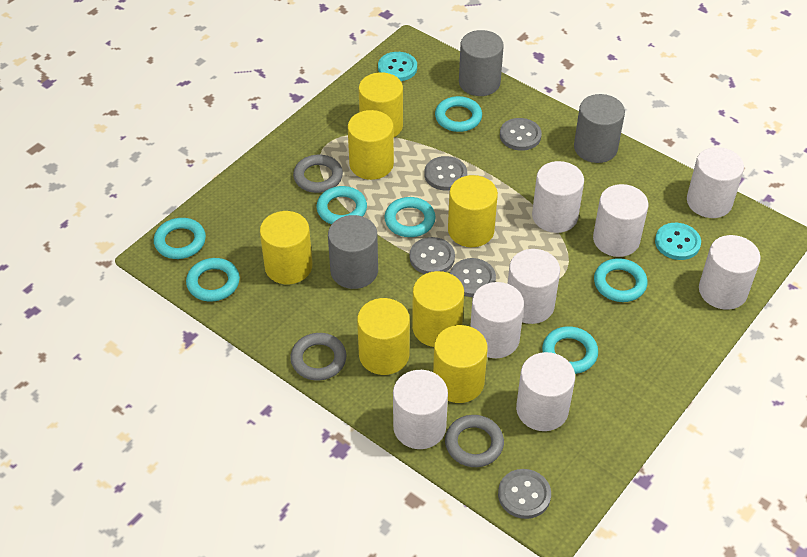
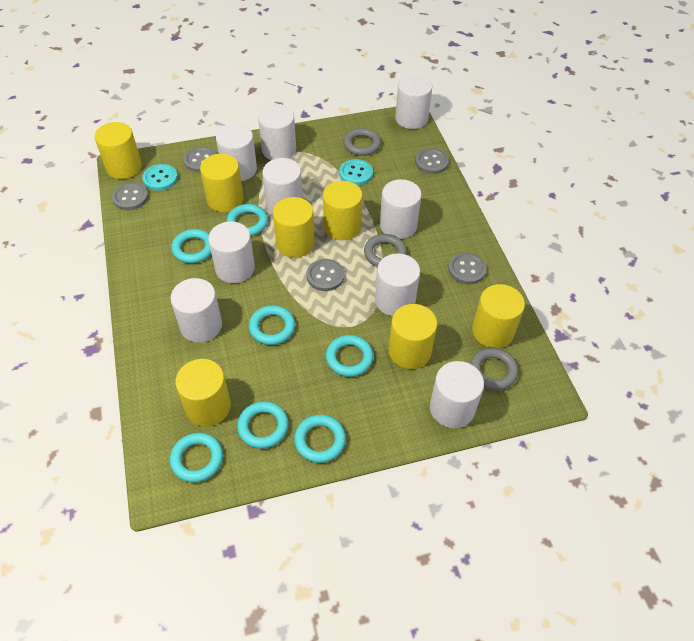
grey cylinder: 3 -> 0
white cylinder: 8 -> 9

